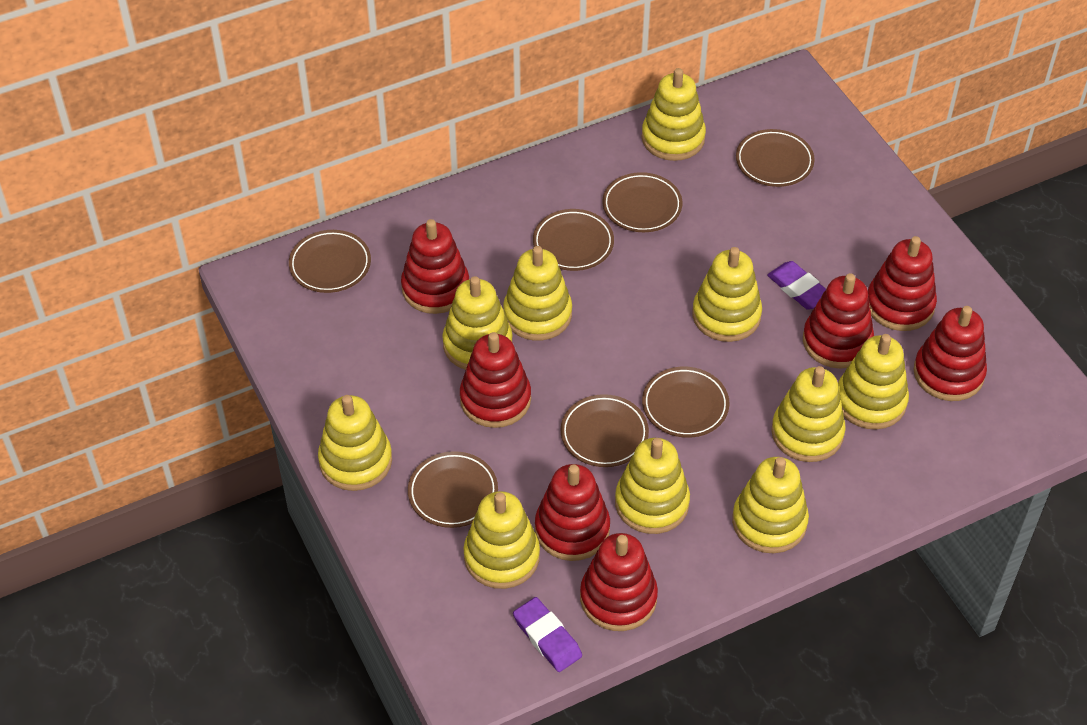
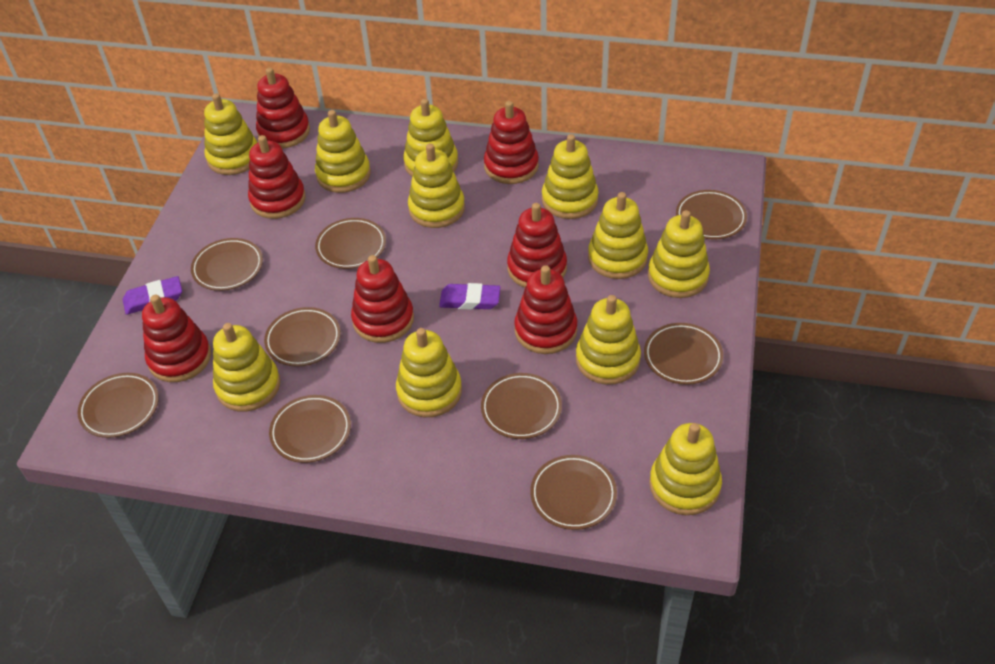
brown plate: 7 -> 9
yellow stacking toy: 10 -> 11

